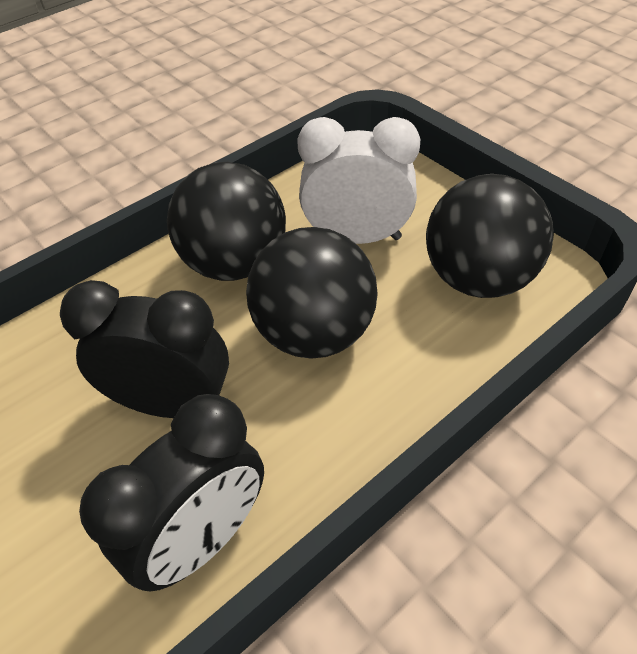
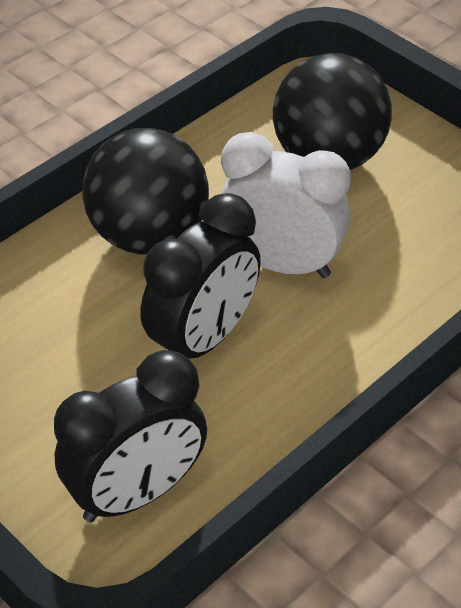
black ball: 3 -> 2

